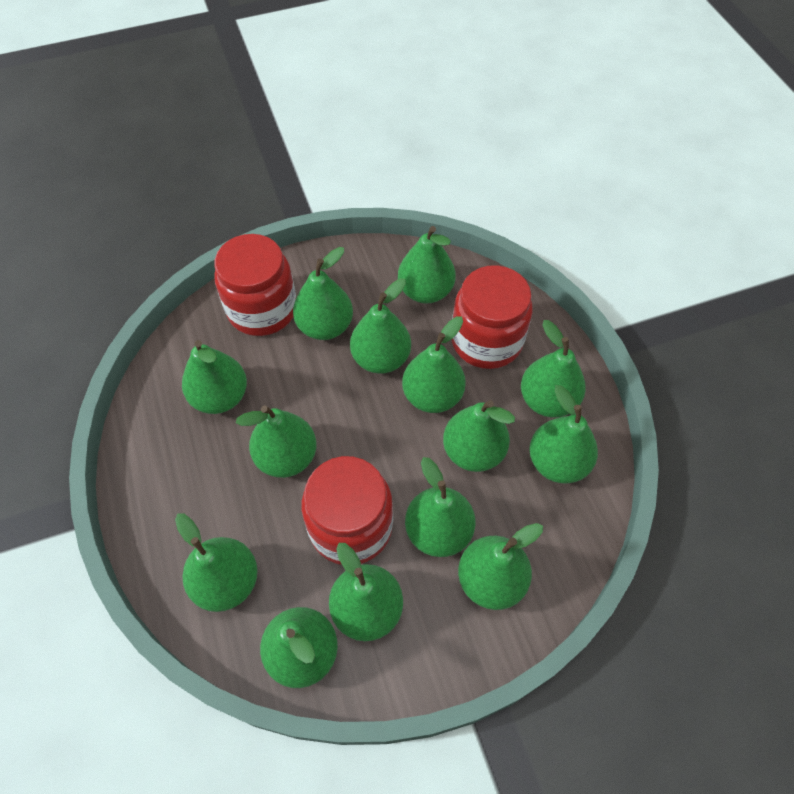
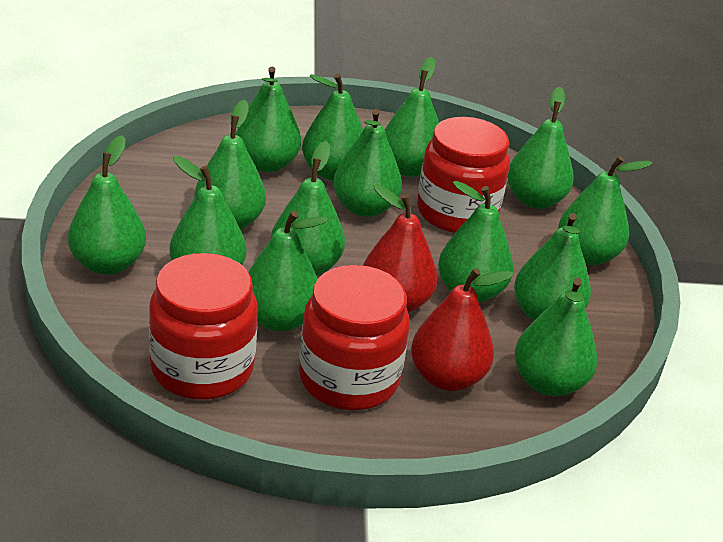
red pear: 0 -> 2

